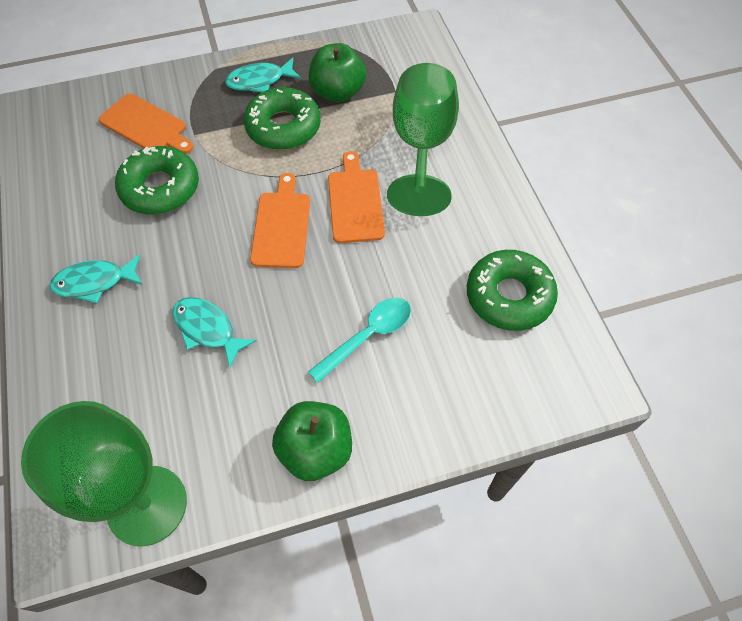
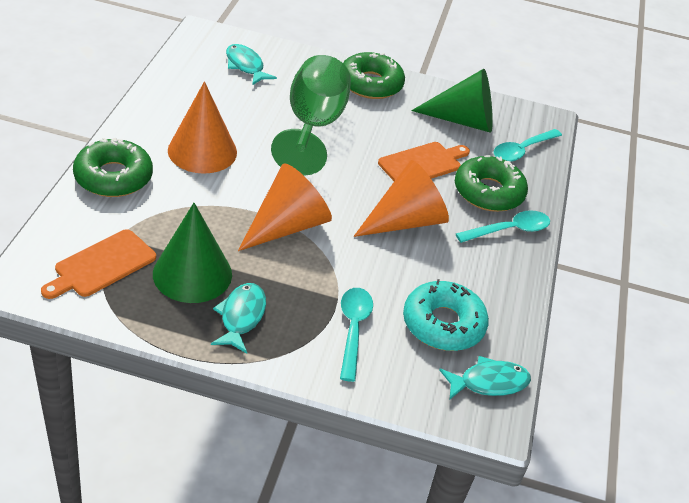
green apple: 2 -> 0
green cone: 0 -> 2
green goblet: 2 -> 1
orange cone: 0 -> 3
orange cutting board: 3 -> 2
turquoise donut: 0 -> 1
turquoise spoon: 1 -> 3

